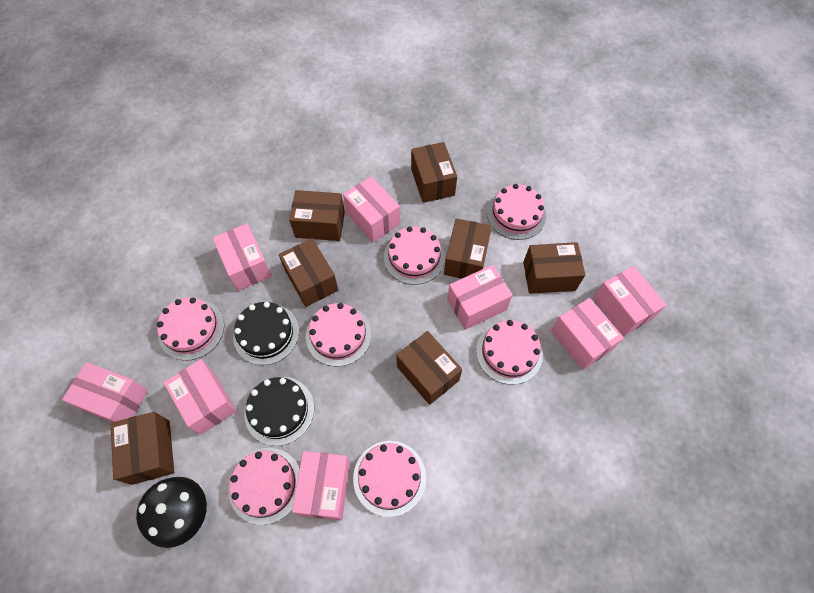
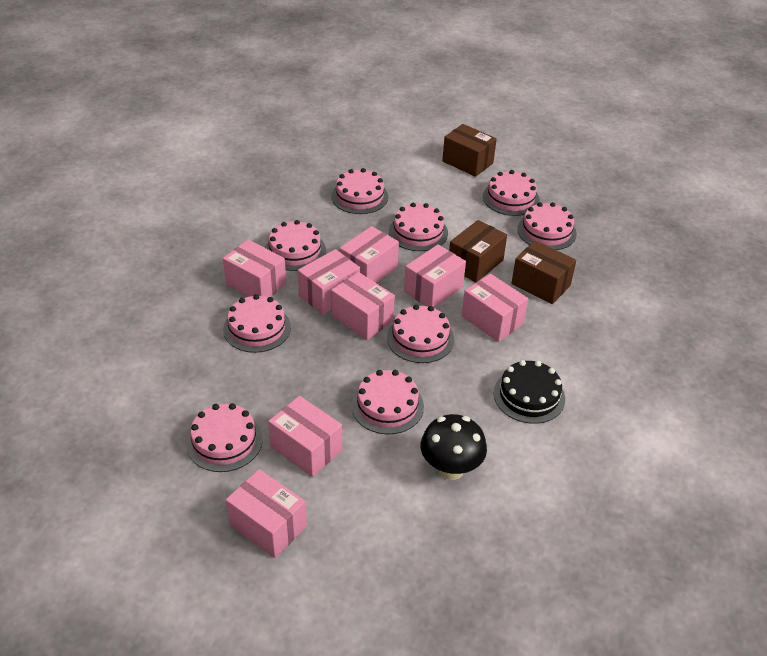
black cake: 2 -> 1
brown box: 7 -> 3
pink cake: 7 -> 9

